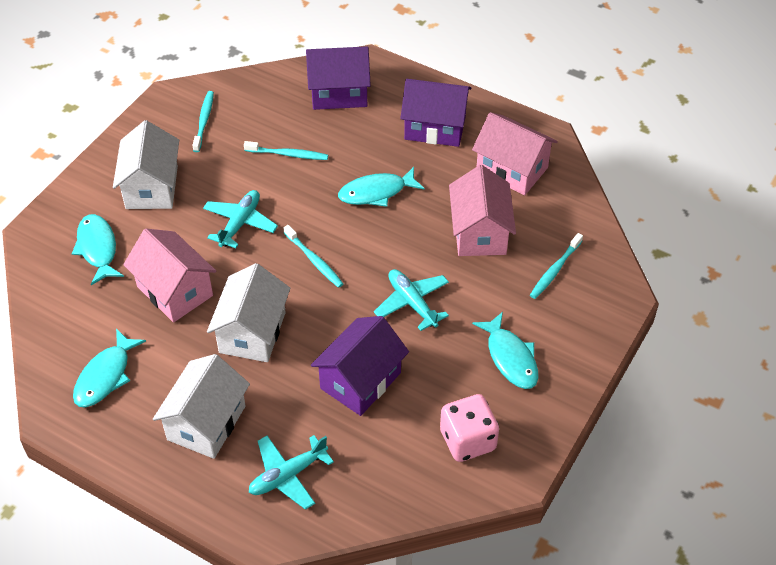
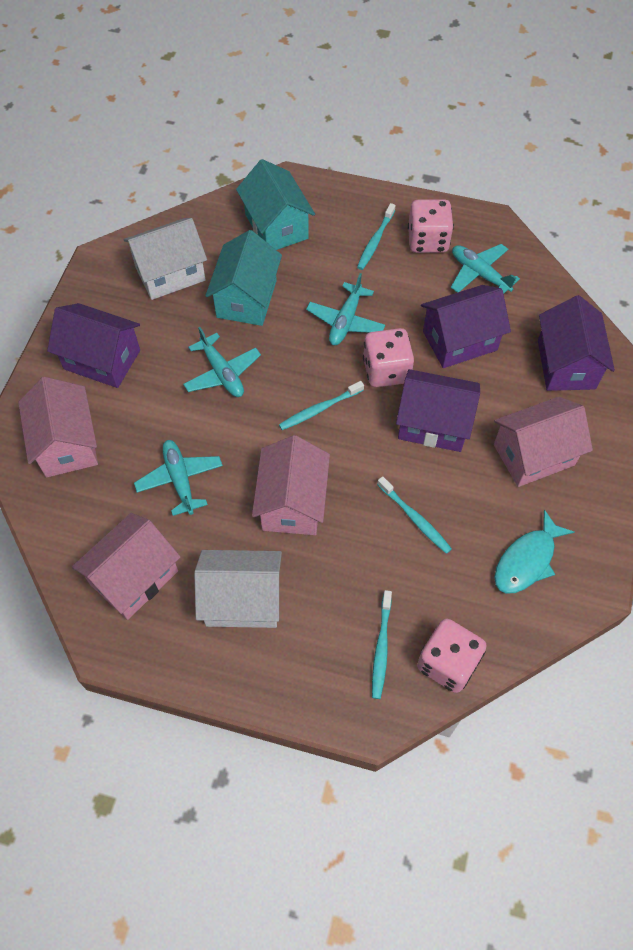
pink dice: 1 -> 3
pink house: 3 -> 4
purple house: 3 -> 4
turquoise fish: 4 -> 1
turquoise house: 0 -> 2
turquoise plane: 3 -> 4
white house: 3 -> 2

